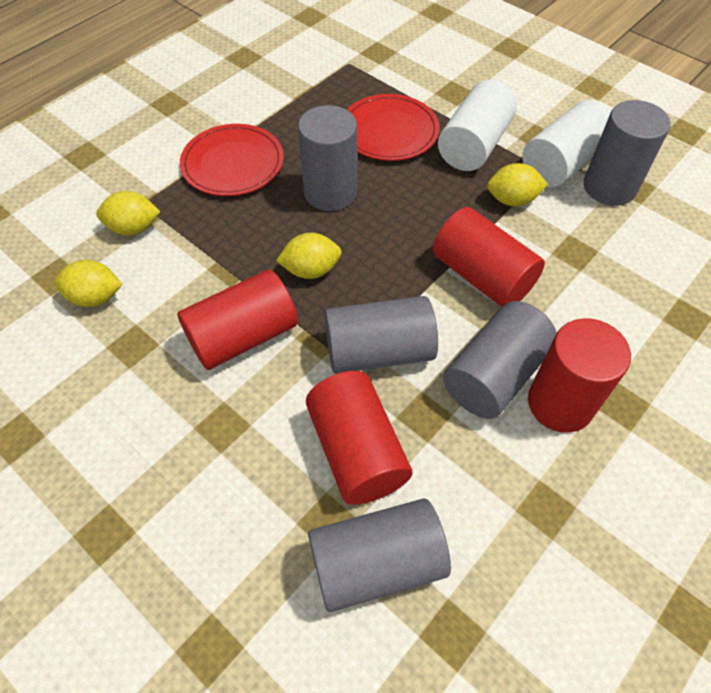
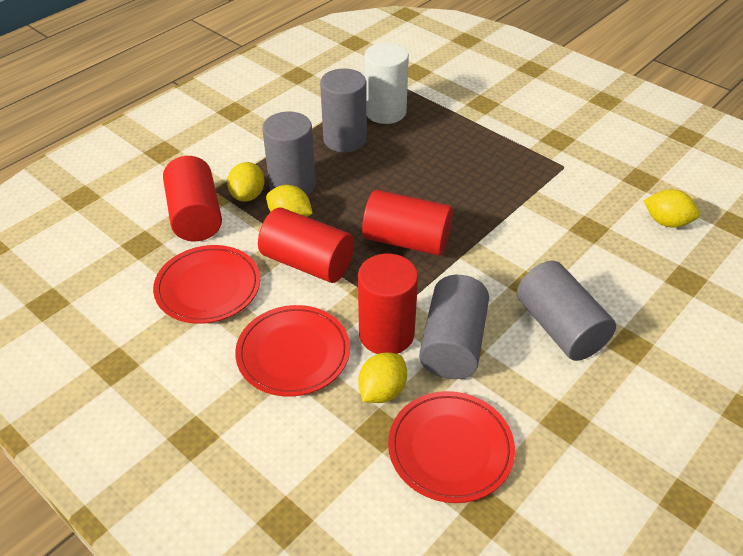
grey cylinder: 5 -> 4
red plate: 2 -> 3
white cylinder: 2 -> 1

